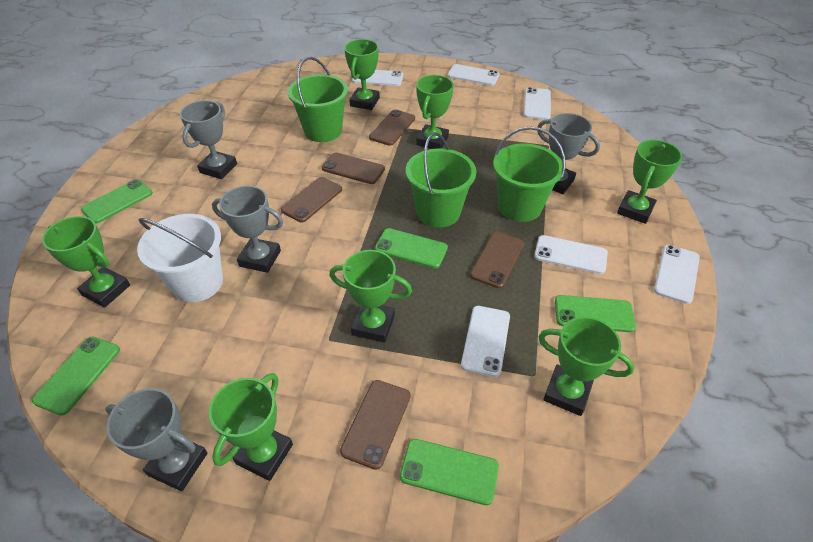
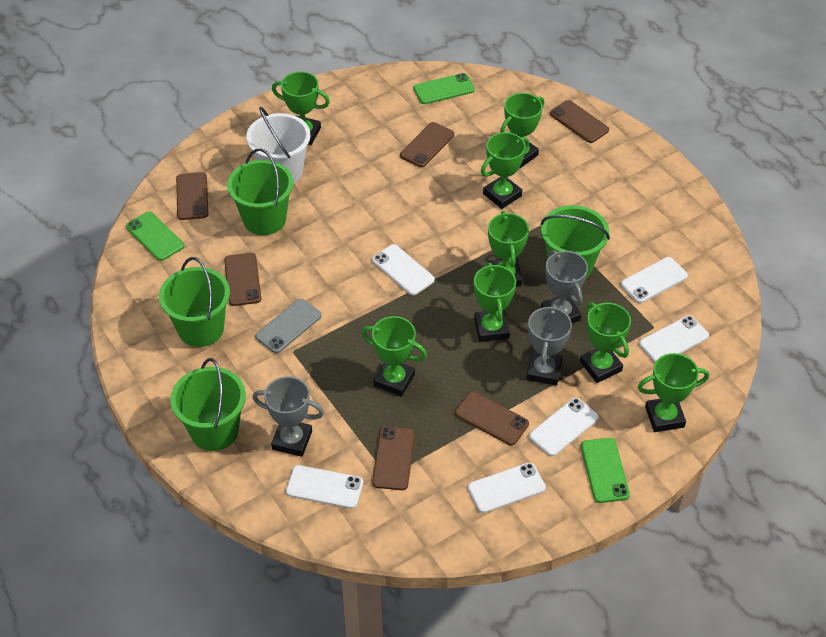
brown phone: 5 -> 6
green bucket: 3 -> 4
green phone: 5 -> 3
green trophy: 7 -> 8
grey phone: 0 -> 1
grey trophy: 4 -> 3

